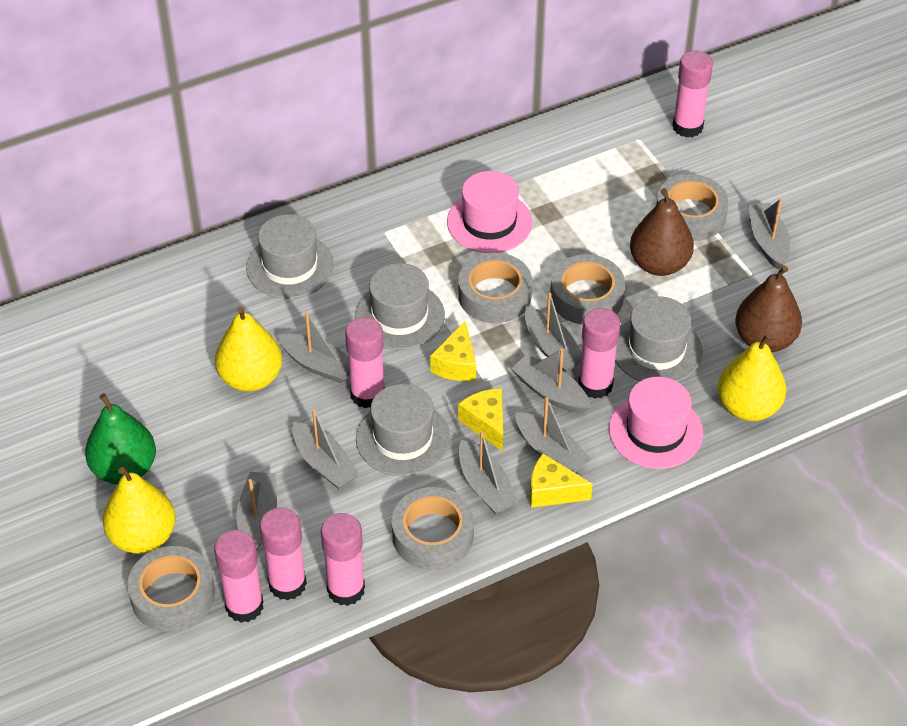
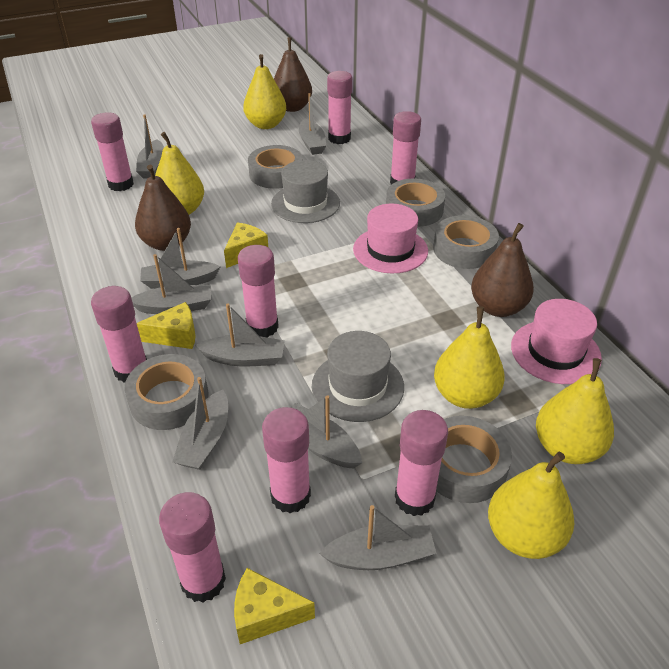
brown pear: 2 -> 3
green pear: 1 -> 0
grey hat: 4 -> 2
pink glue stick: 6 -> 8
yellow pear: 3 -> 5

